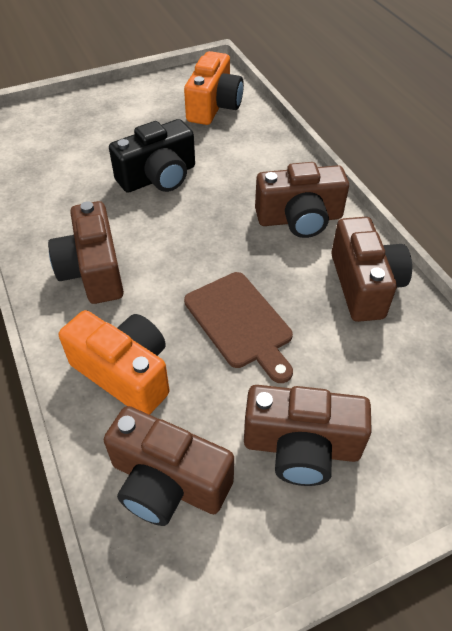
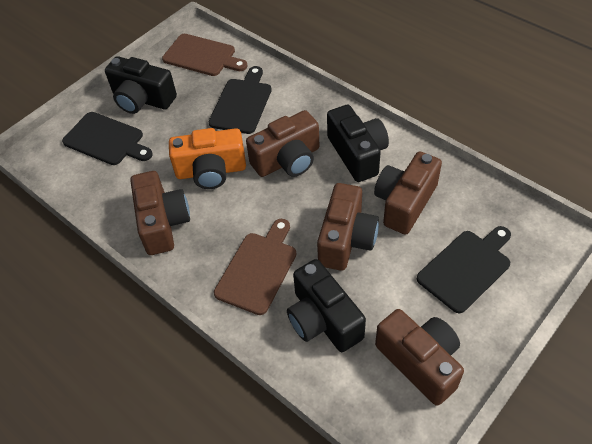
black camera: 1 -> 3
black cutting board: 0 -> 3
brown cutting board: 1 -> 2
orange camera: 2 -> 1

